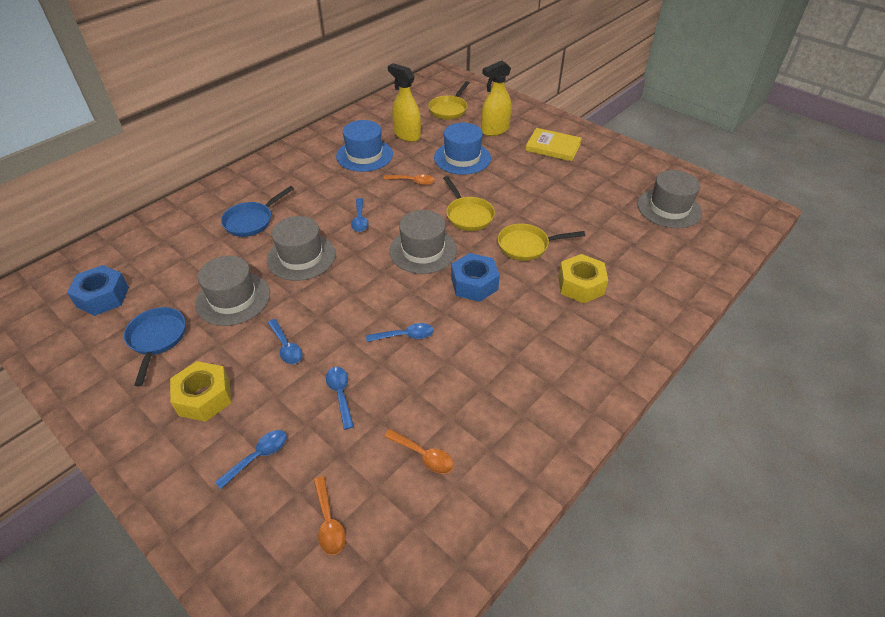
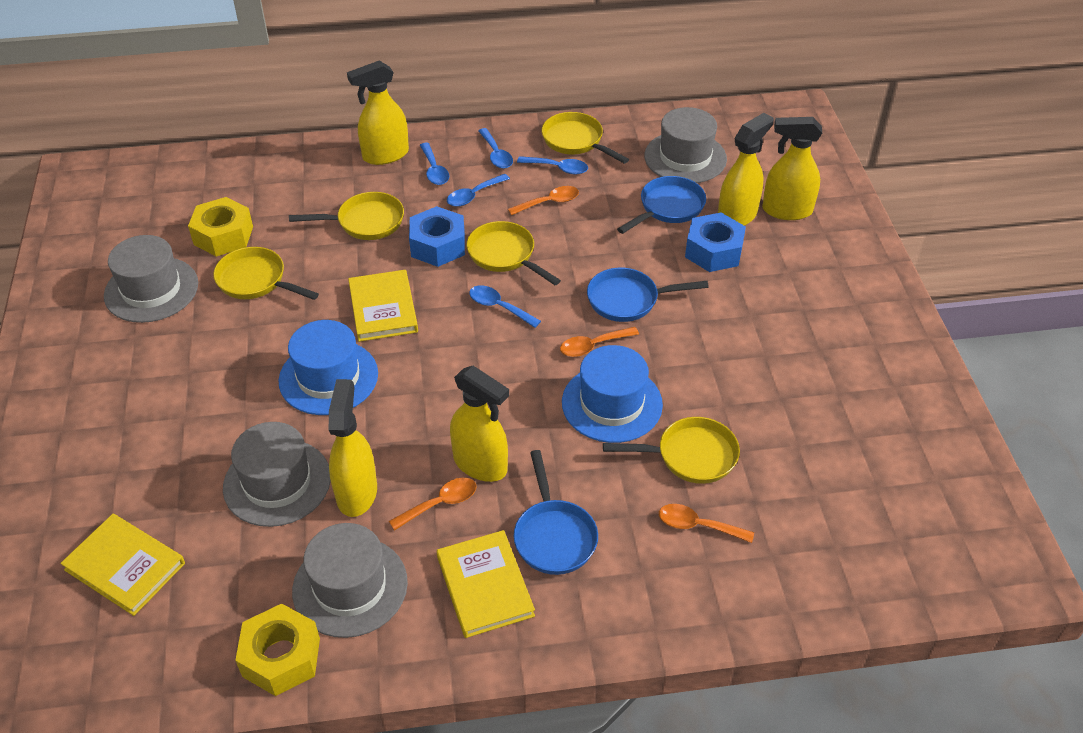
blue pan: 2 -> 3
orange spoon: 3 -> 4
yellow book: 1 -> 3
yellow pan: 3 -> 5
yellow spray bottle: 2 -> 5

